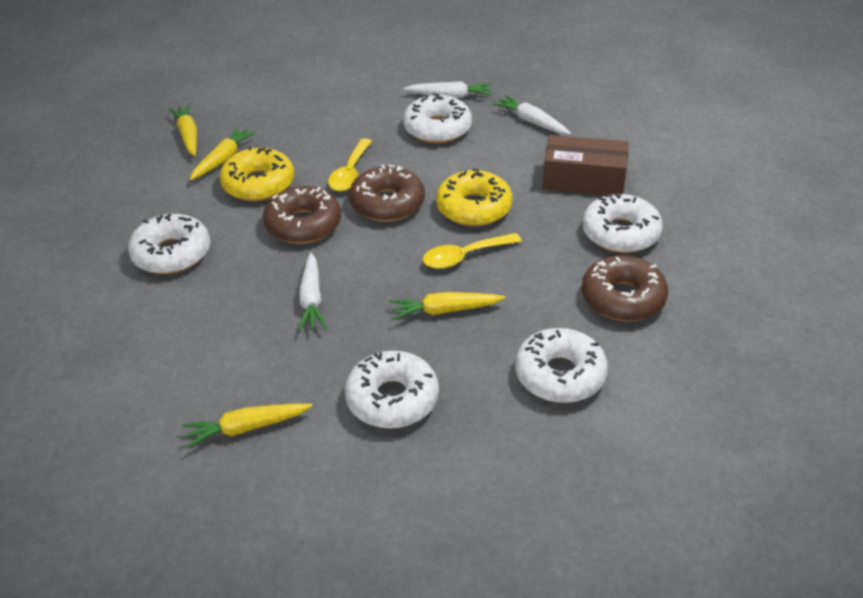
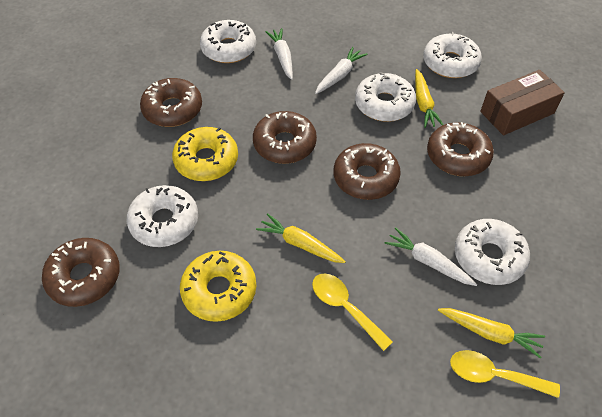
brown donut: 3 -> 5
yellow carrot: 4 -> 3

